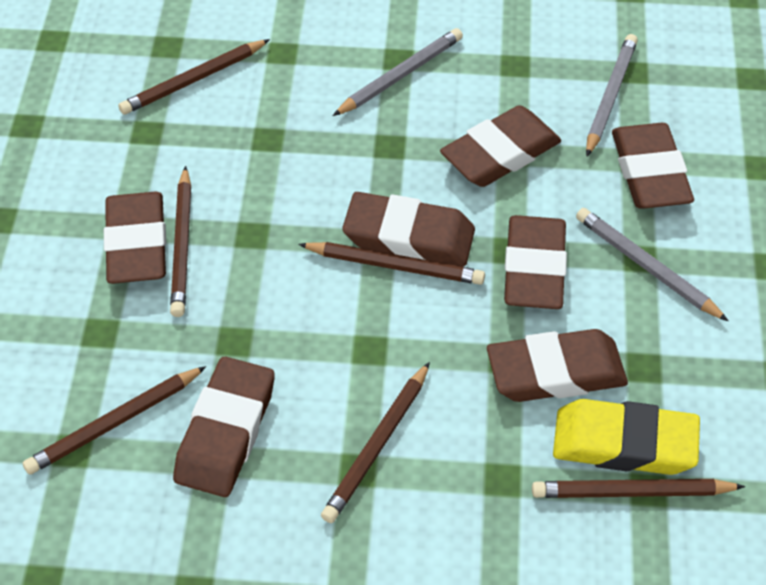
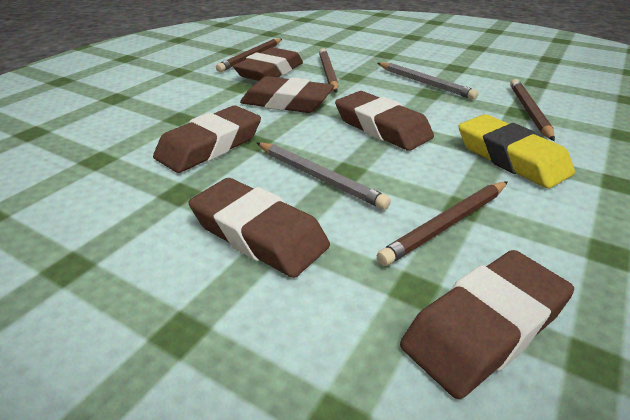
brown eraser: 7 -> 6
brown pencil: 6 -> 4
grey pencil: 3 -> 2

